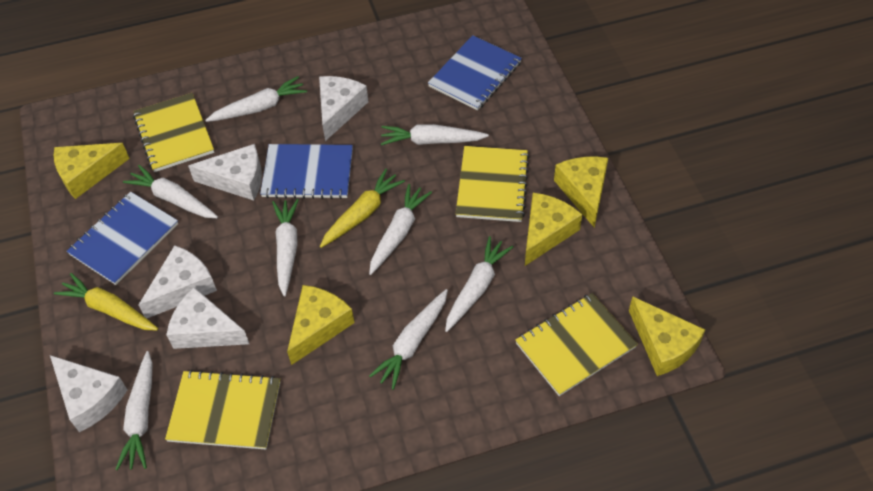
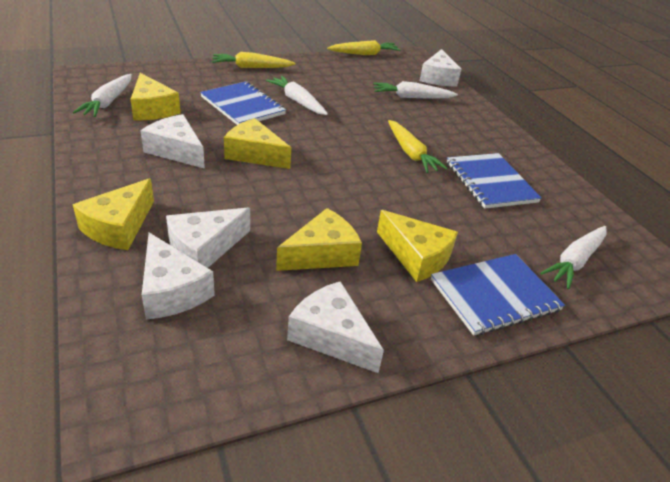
white carrot: 8 -> 4
yellow carrot: 2 -> 3
yellow notebook: 4 -> 0

